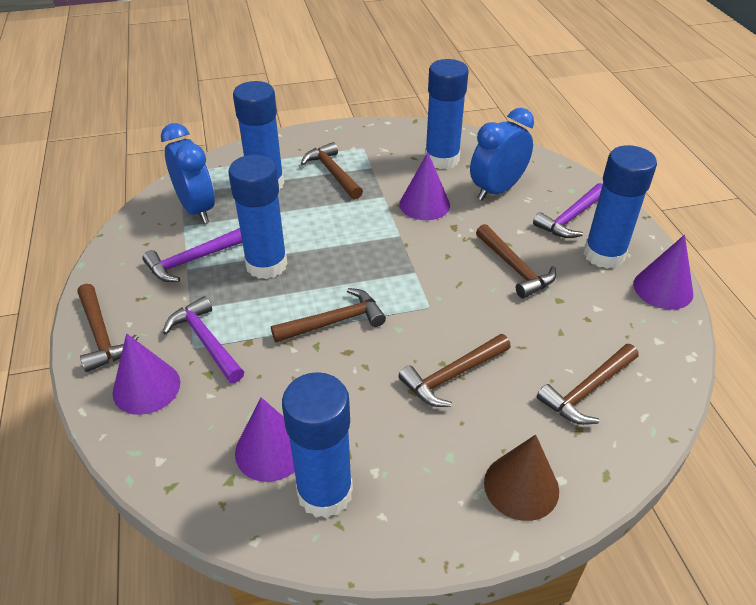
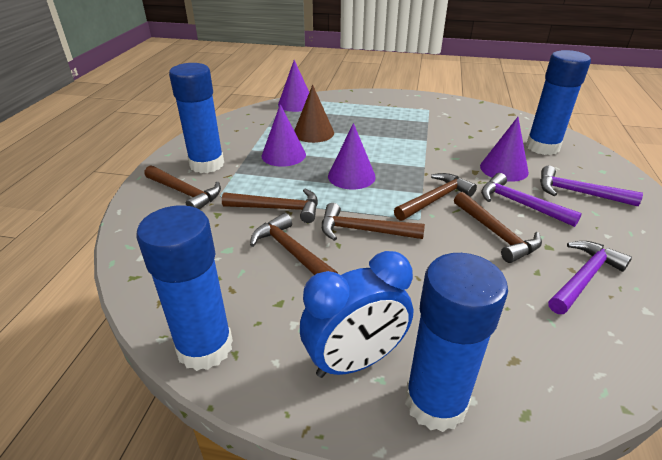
blue clock: 2 -> 1
blue glue stick: 5 -> 4

